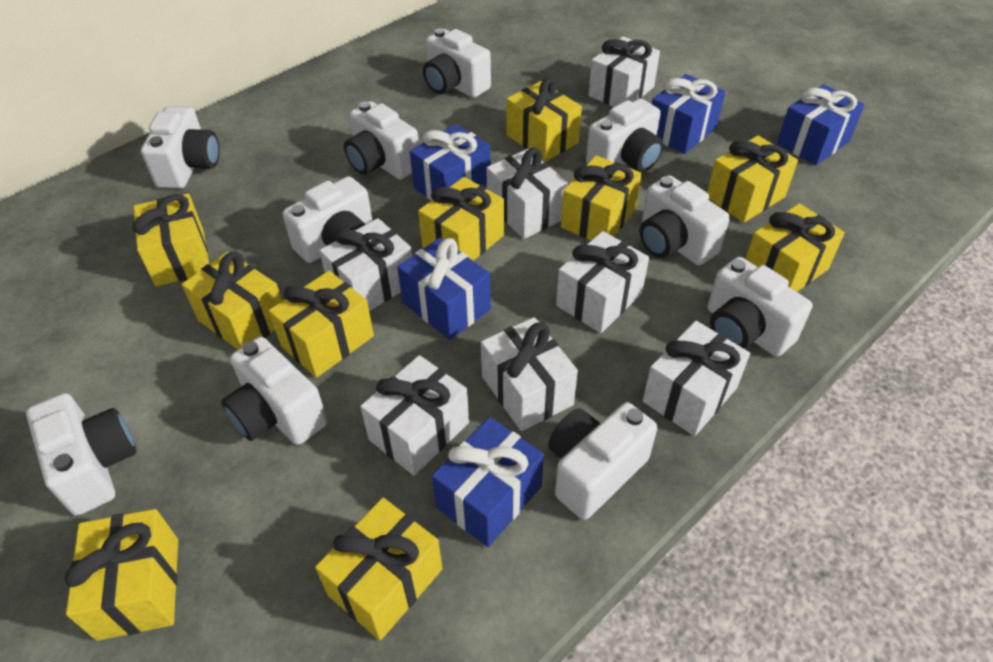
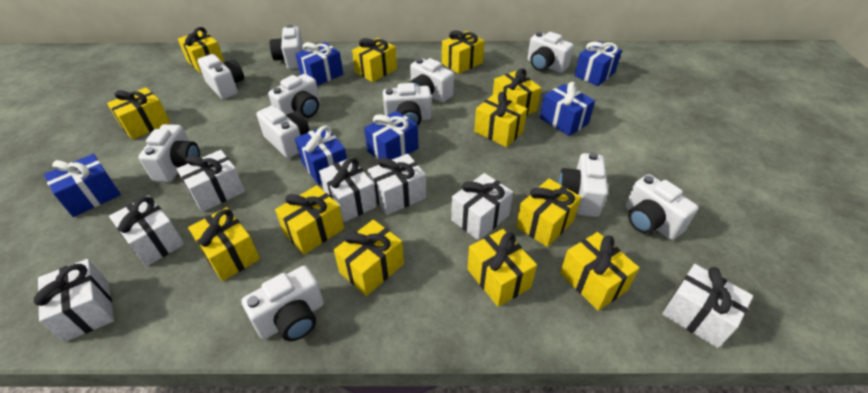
blue gift: 5 -> 6
white camera: 10 -> 11
yellow gift: 10 -> 12

